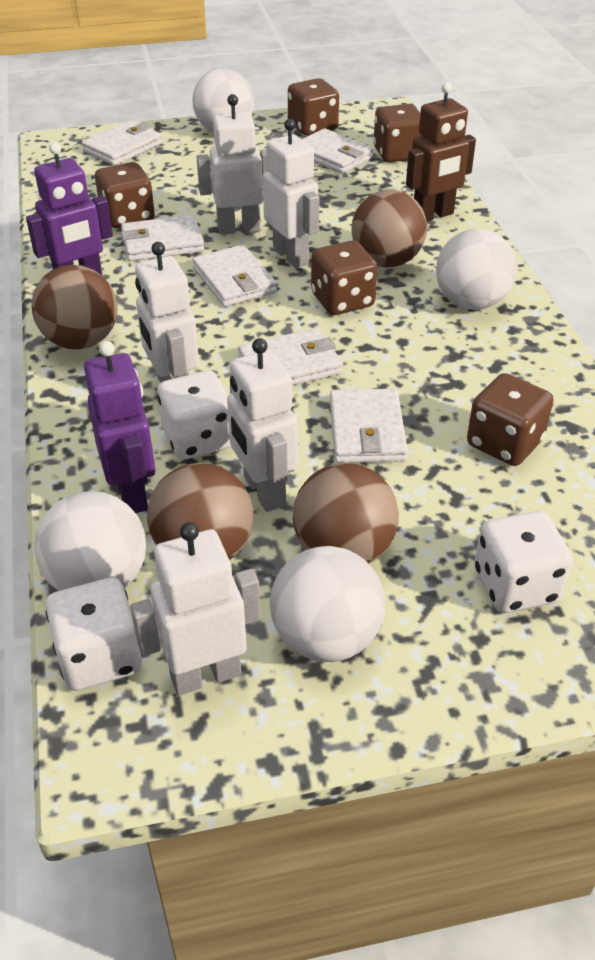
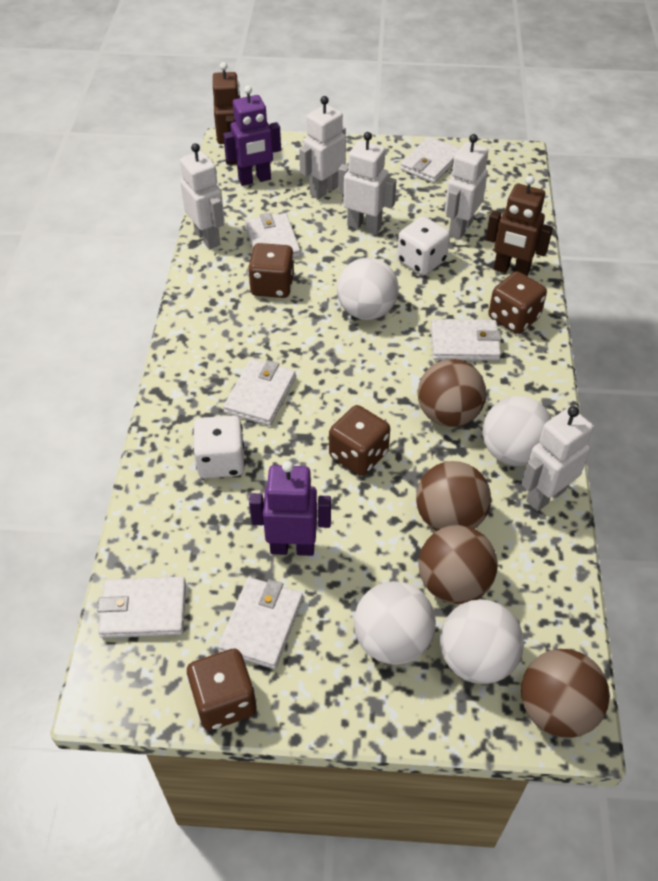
brown dice: 5 -> 4
brown robot: 1 -> 2
white dice: 3 -> 2

